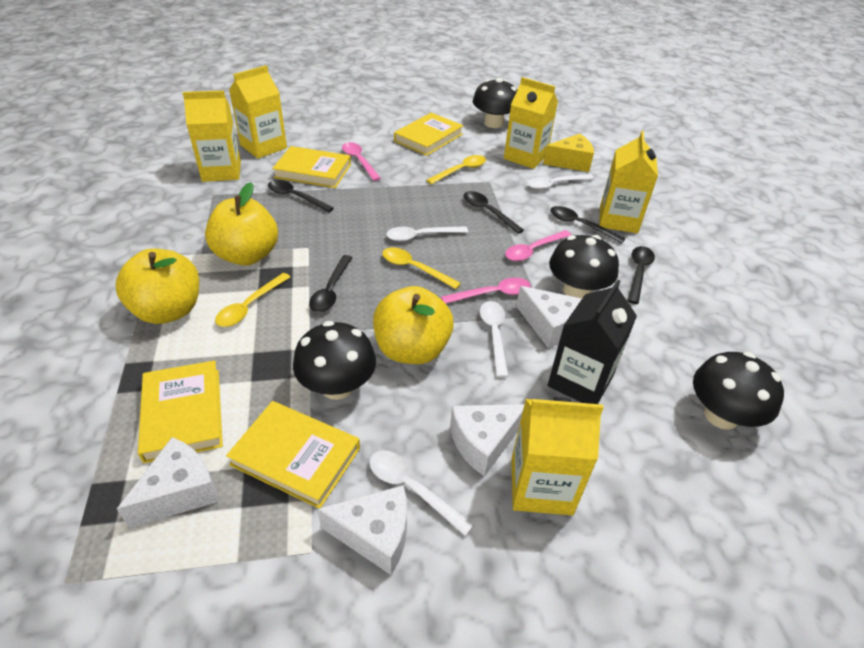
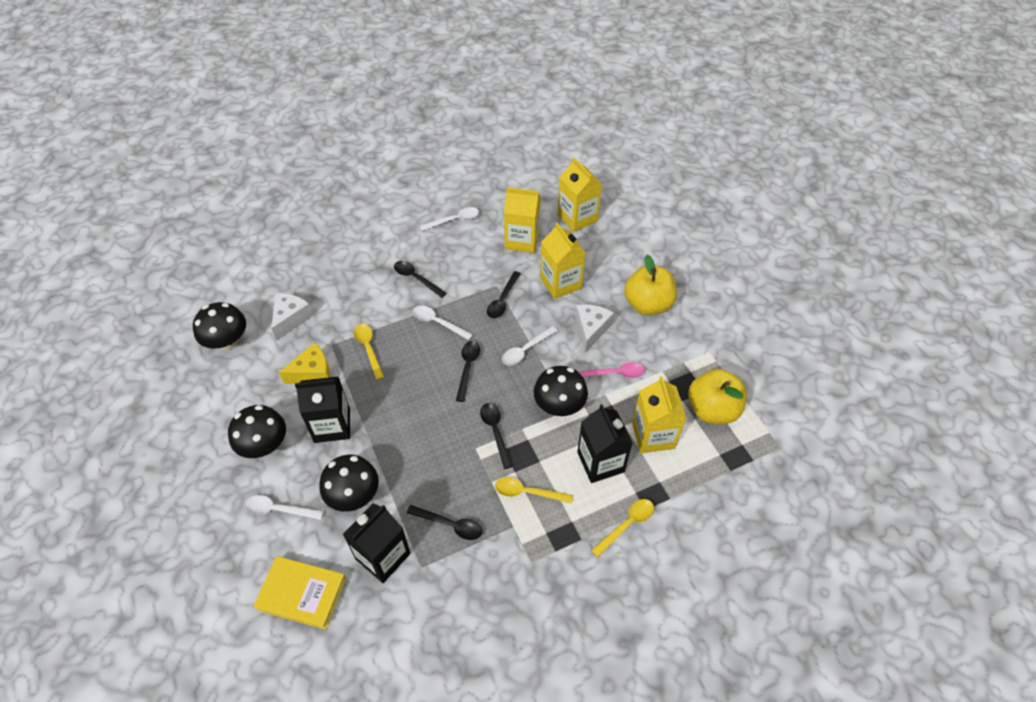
black carton: 1 -> 3
pink spoon: 3 -> 1
white cheese: 4 -> 2
yellow apple: 3 -> 2
yellow book: 4 -> 1
yellow carton: 5 -> 4

